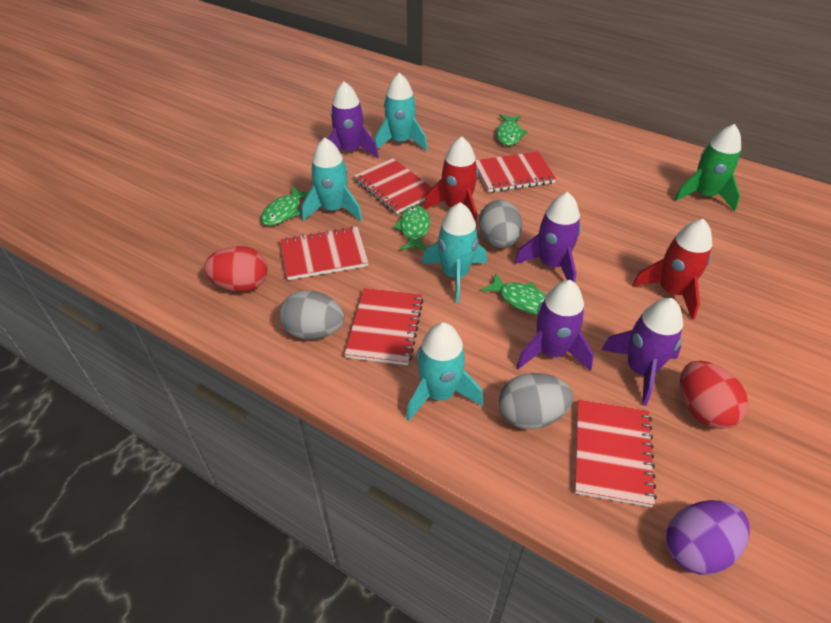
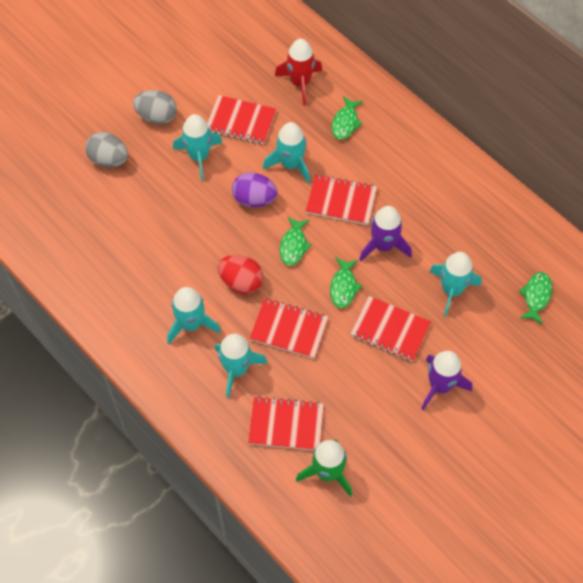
grey egg: 3 -> 2
purple rocket: 4 -> 2
red egg: 2 -> 1
red rocket: 2 -> 1
turquoise rocket: 4 -> 5

